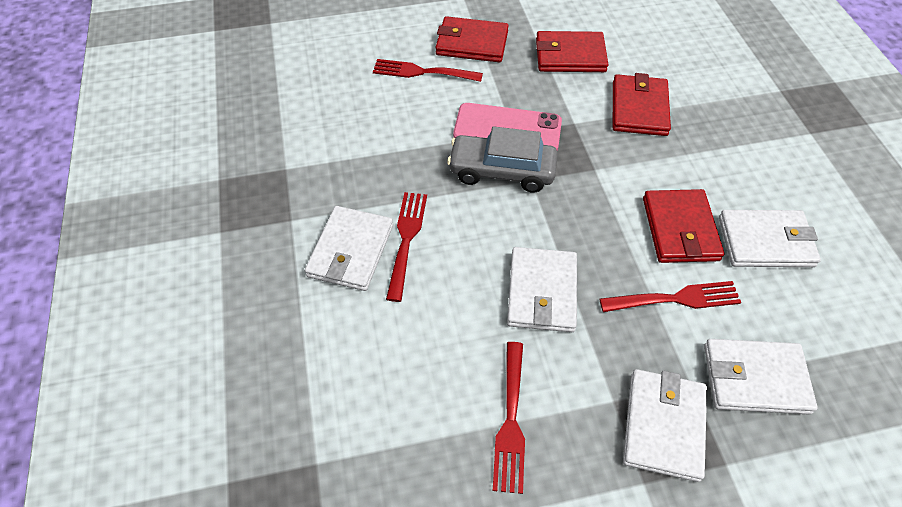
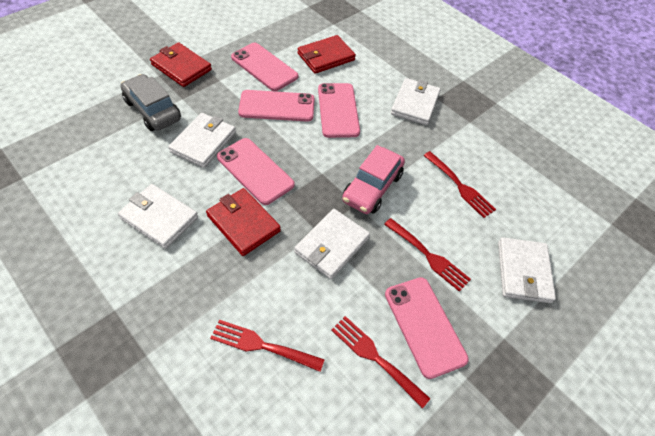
pink car: 0 -> 1
pink phone: 1 -> 5
red wallet: 4 -> 3

